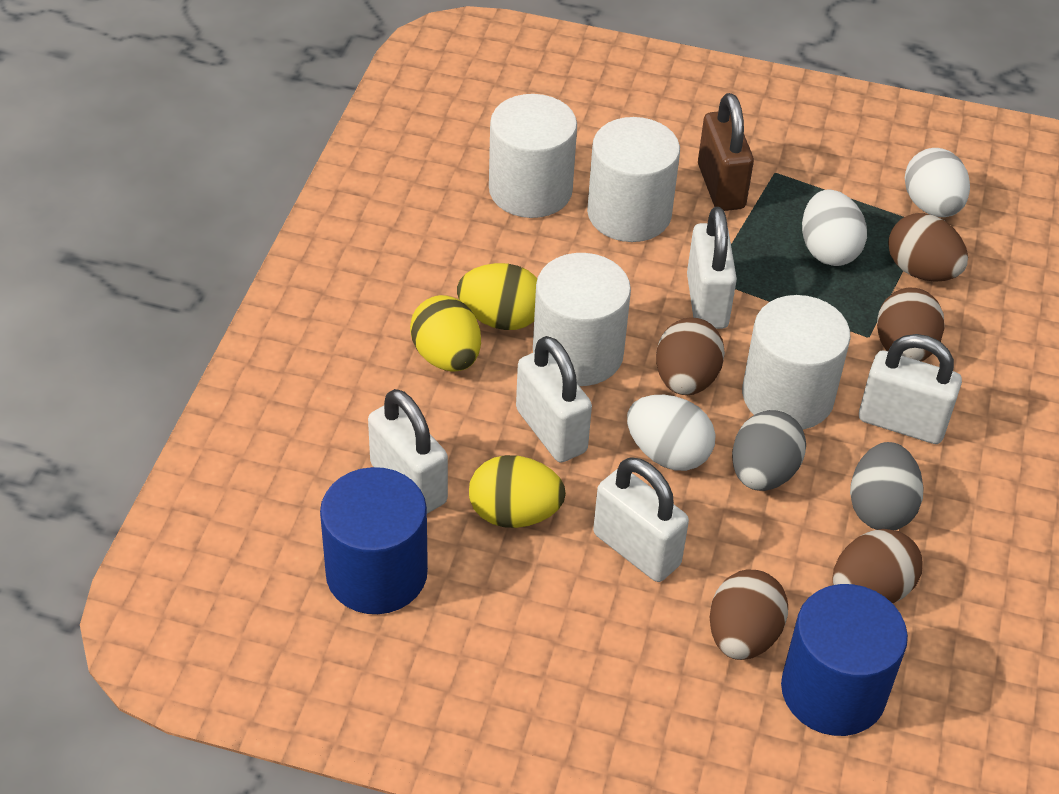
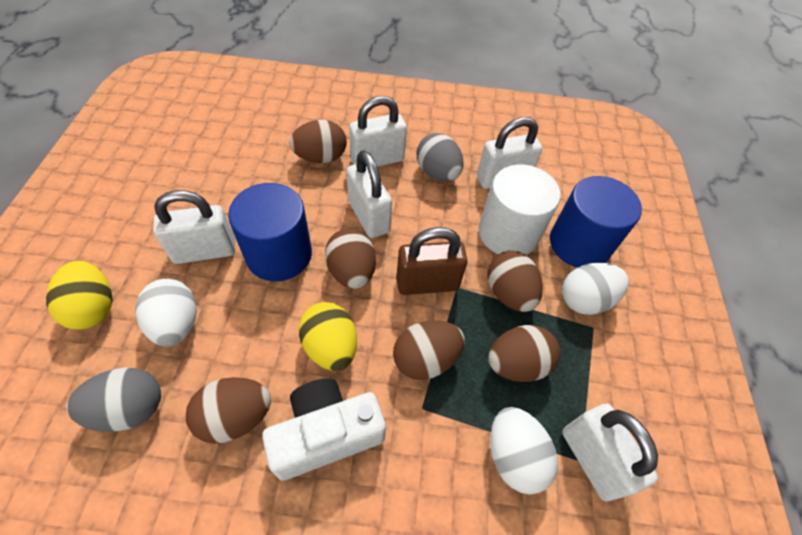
brown egg: 5 -> 6
white camera: 0 -> 1
white cylinder: 4 -> 1
yellow egg: 3 -> 2

